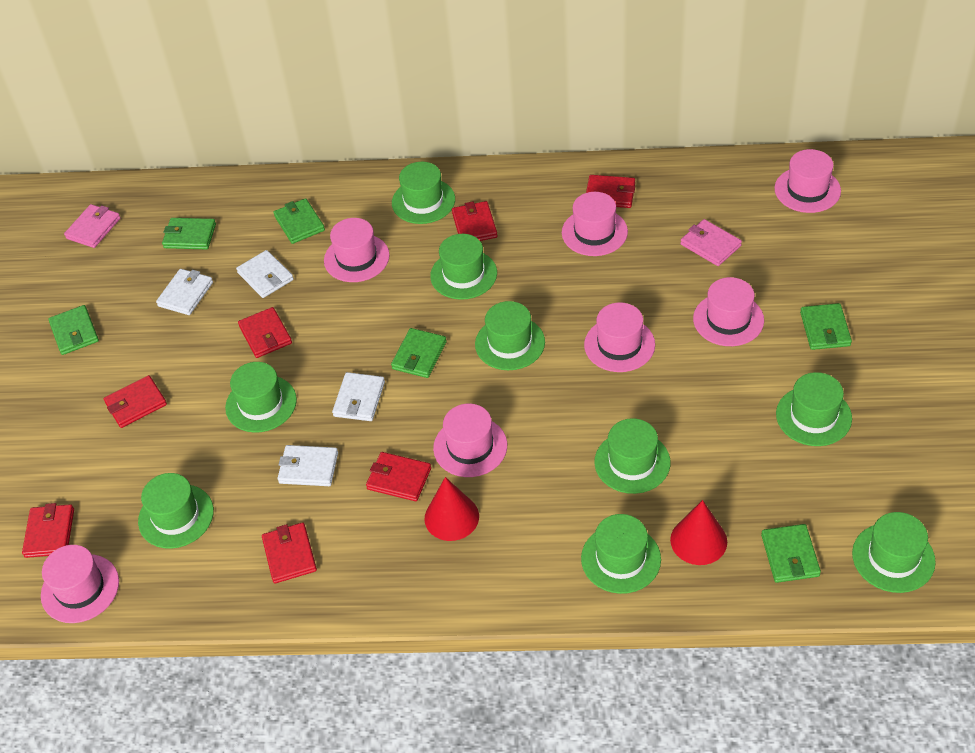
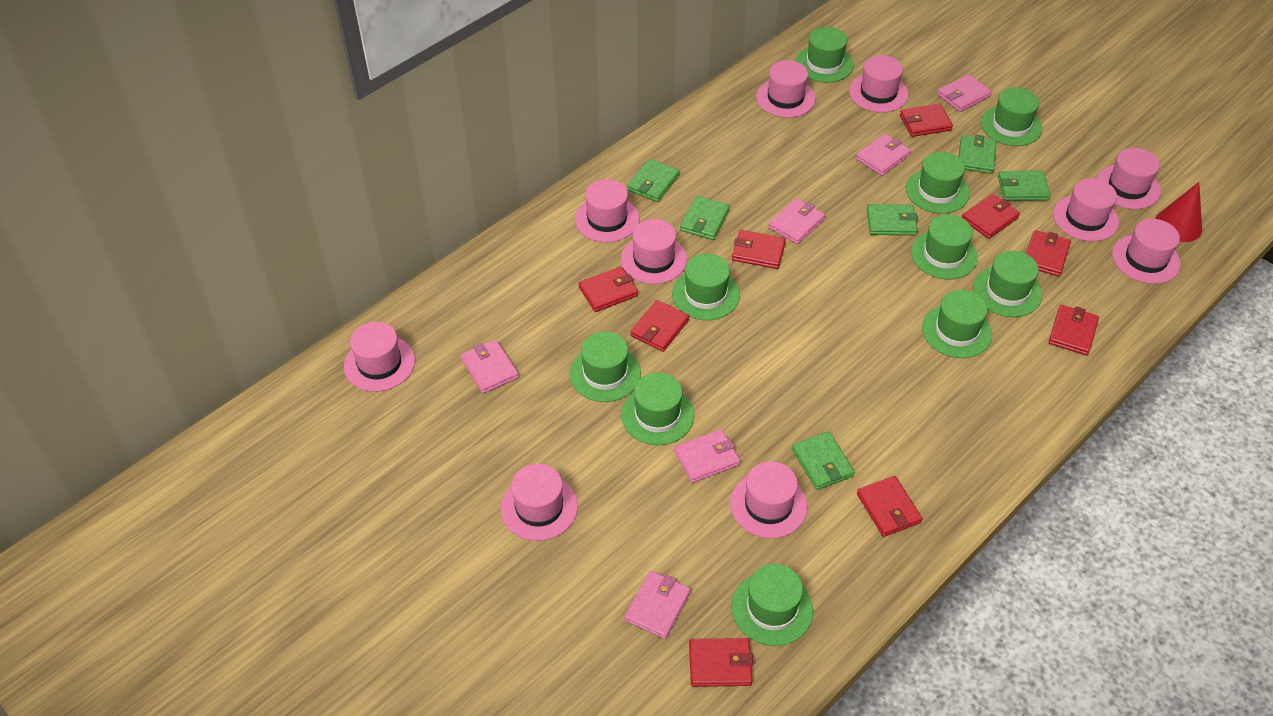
green hat: 9 -> 10
pink hat: 7 -> 10
pink wallet: 2 -> 6
red cone: 2 -> 1
red wallet: 7 -> 9
white wallet: 4 -> 0

